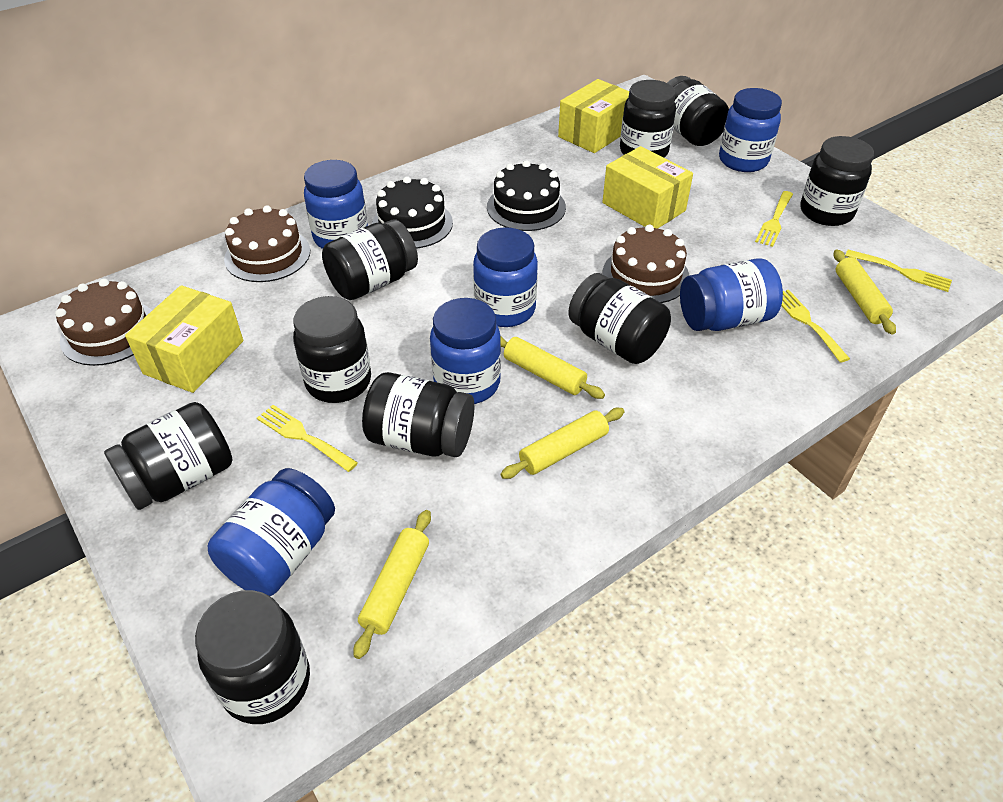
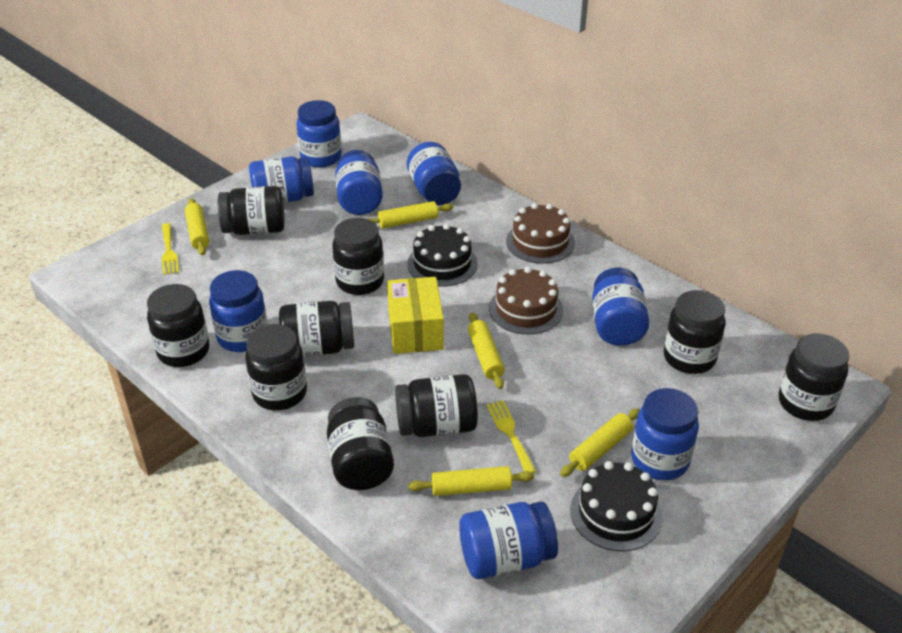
blue jar: 6 -> 8
brown cake: 3 -> 2
yellow box: 3 -> 1
yellow fork: 4 -> 2
yellow rolling pin: 4 -> 5

